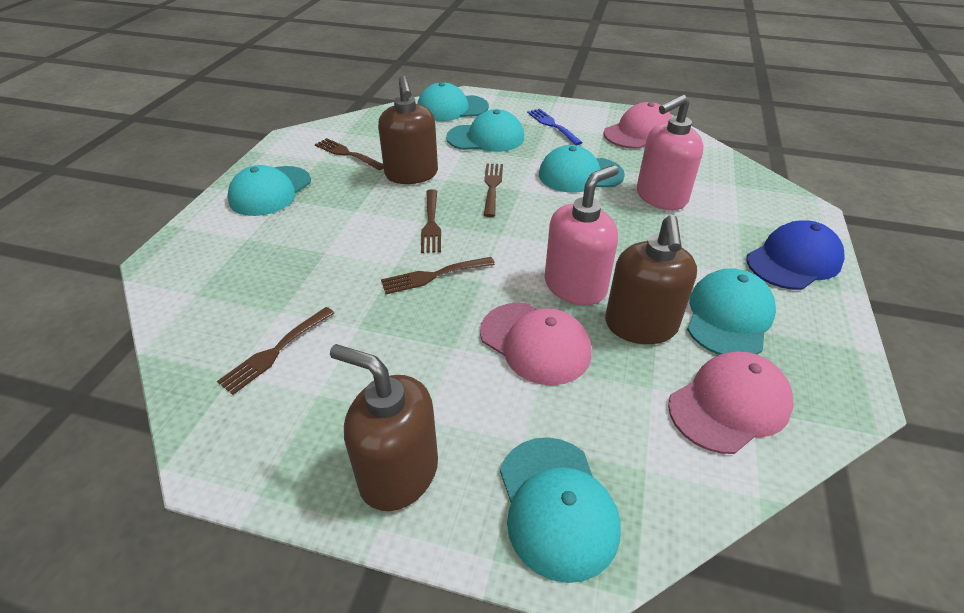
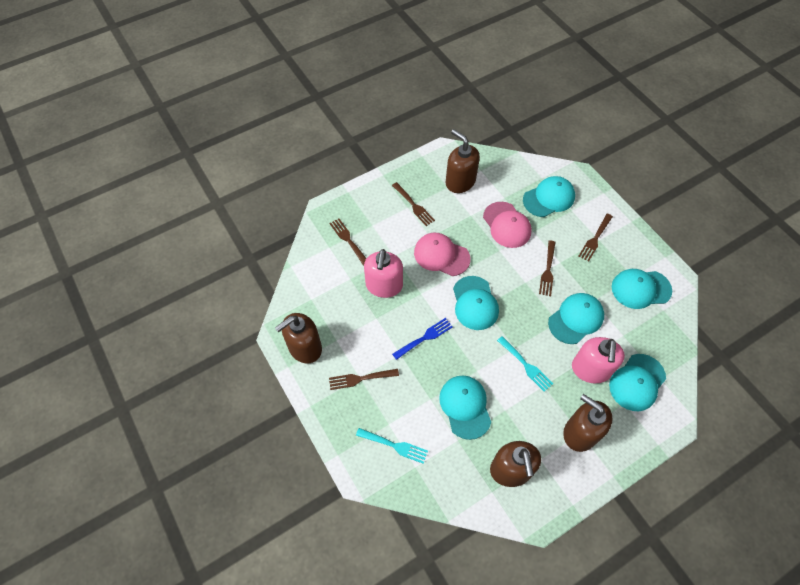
blue cap: 1 -> 0
brown soap dispenser: 3 -> 4
pink cap: 3 -> 2
turquoise fork: 0 -> 2

